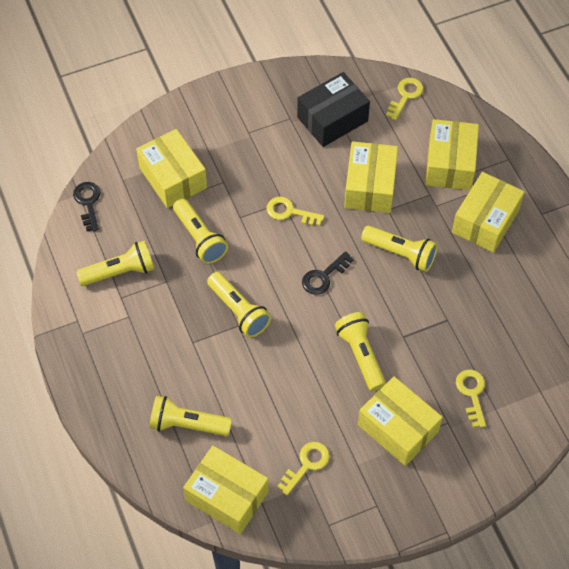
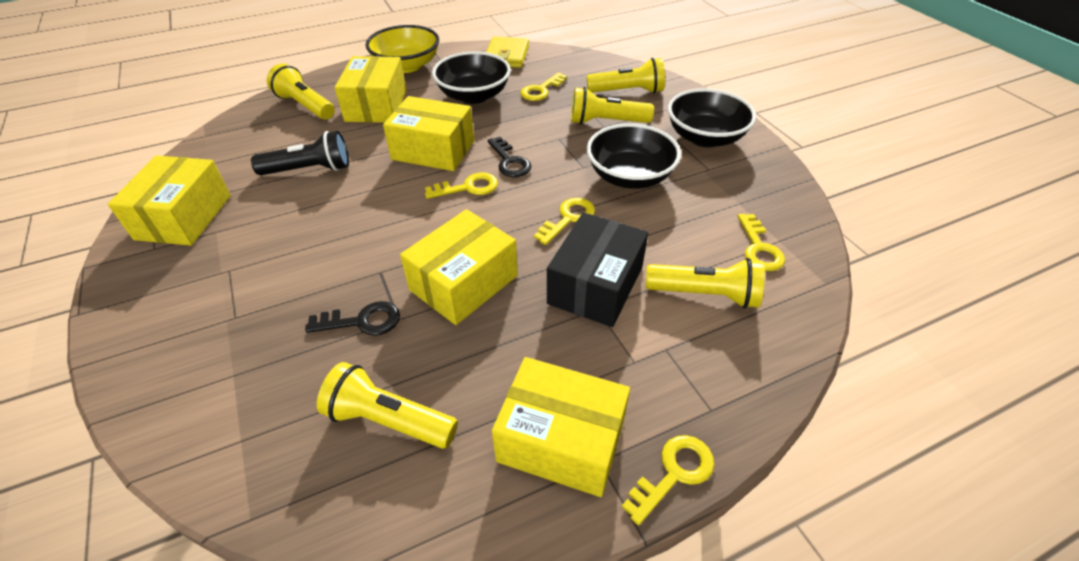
black bowl: 0 -> 3
black flashlight: 0 -> 1
yellow bowl: 0 -> 1
yellow box: 6 -> 5
yellow flashlight: 6 -> 5
yellow key: 4 -> 5
yellow wallet: 0 -> 1

